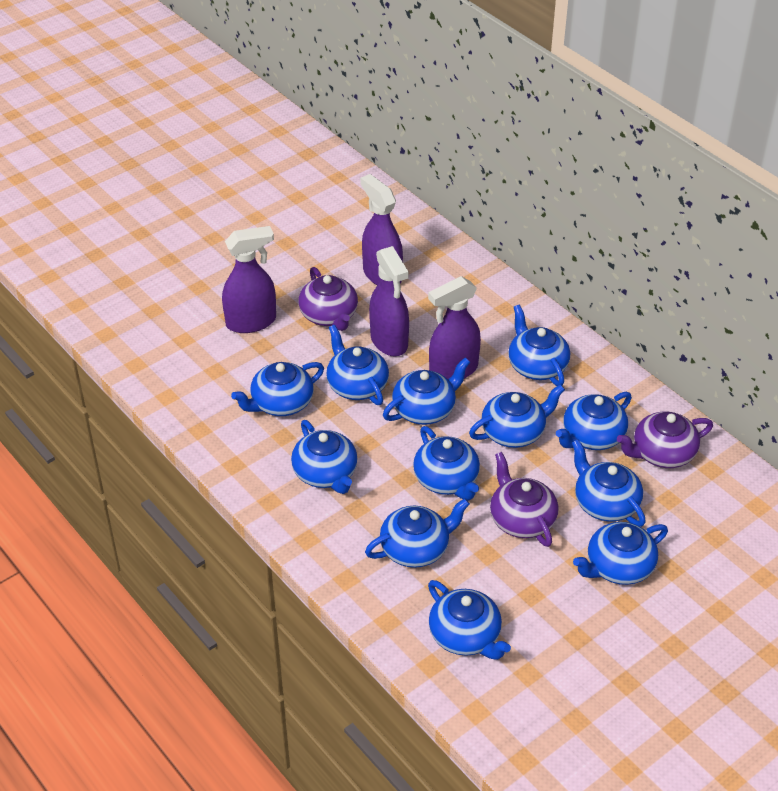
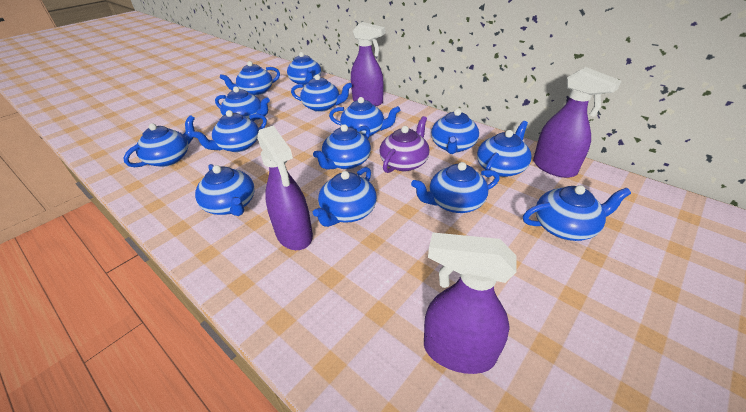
blue teapot: 12 -> 14
purple teapot: 3 -> 1

